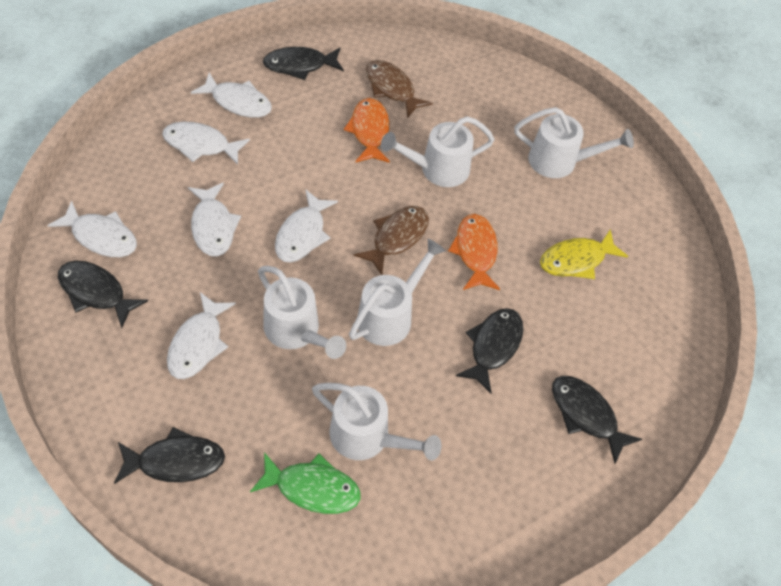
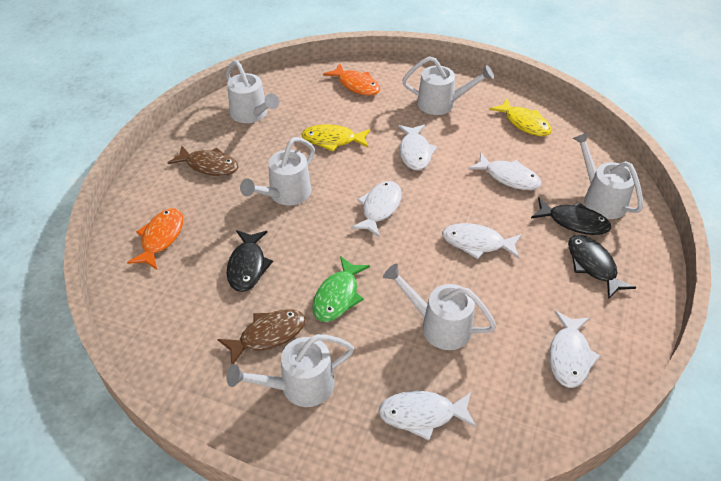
black fish: 5 -> 3
white watering can: 5 -> 6
yellow fish: 1 -> 2

